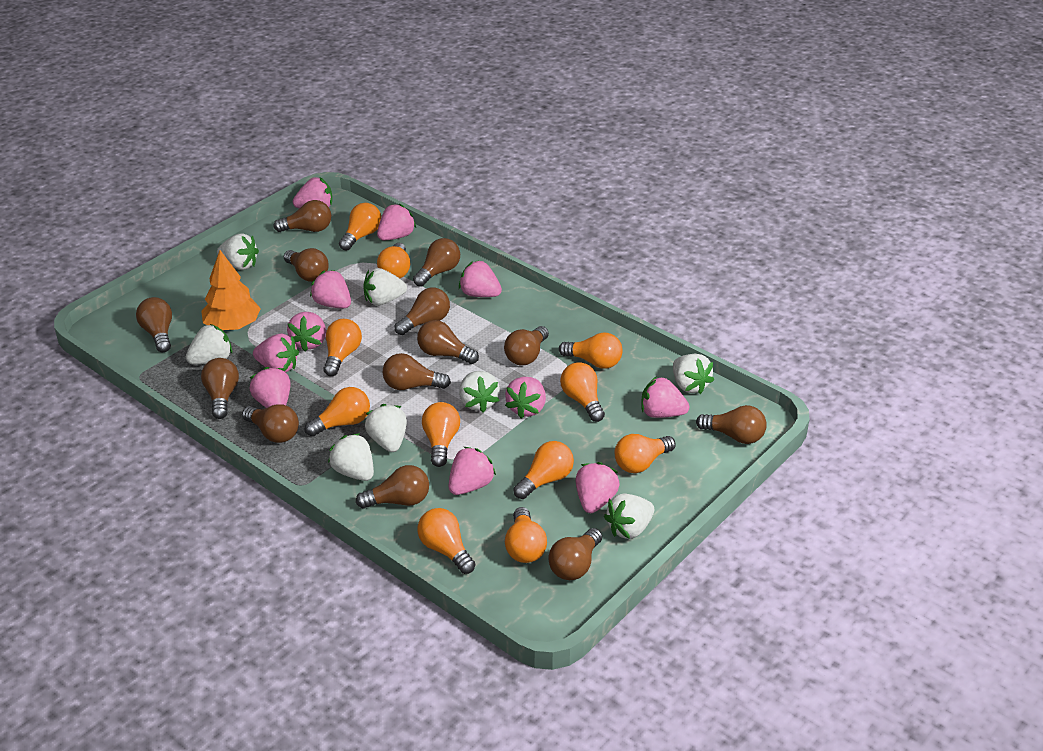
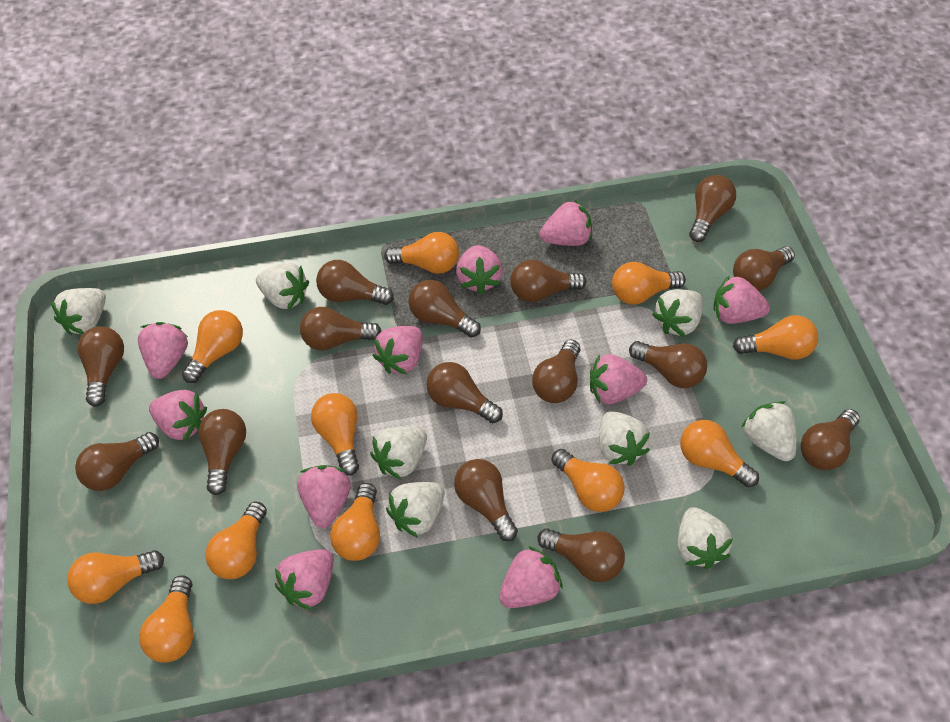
brown light bulb: 13 -> 15
orange tree: 1 -> 0
pink strawberry: 11 -> 10

